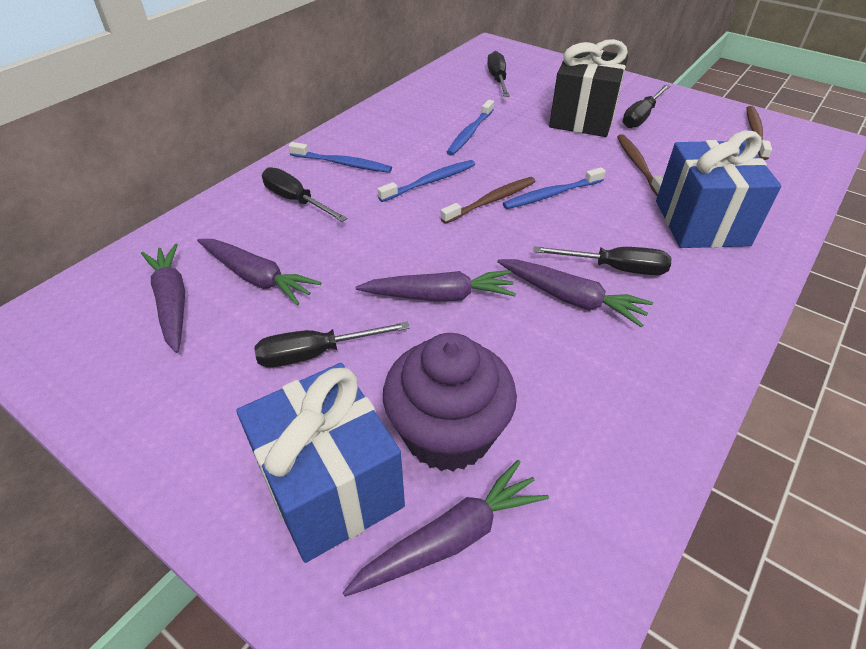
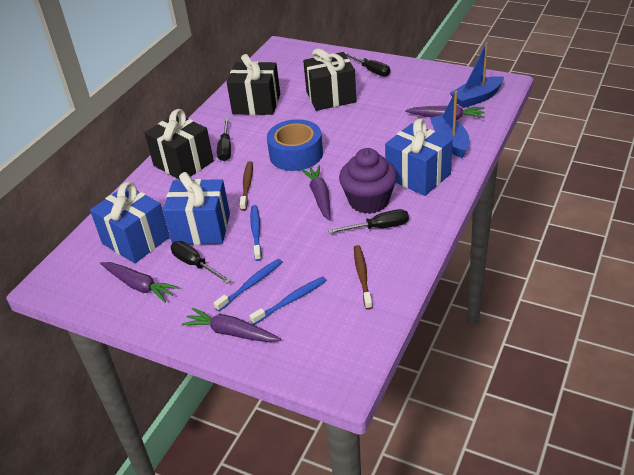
black gift: 1 -> 3
black screwdriver: 5 -> 4
blue boat: 0 -> 2
blue gift: 2 -> 3
blue tape: 0 -> 1
blue toothbrush: 4 -> 3
brown toothbrush: 3 -> 2
purple carrot: 5 -> 4

